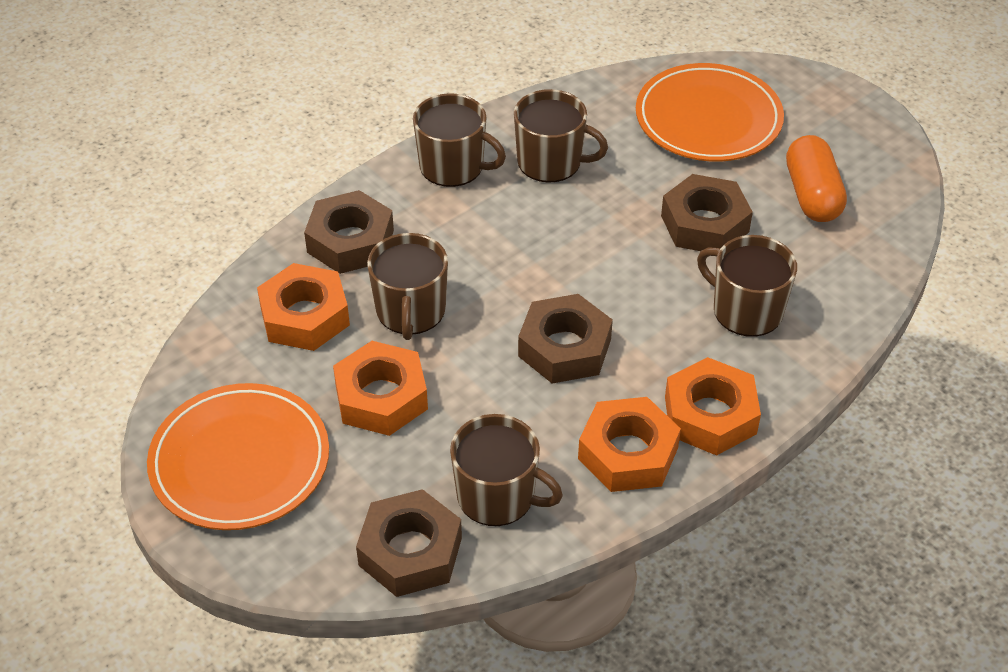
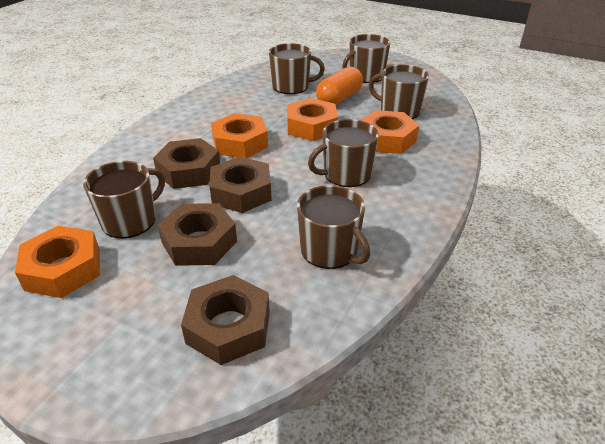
brown mug: 5 -> 6
orange plate: 2 -> 0

